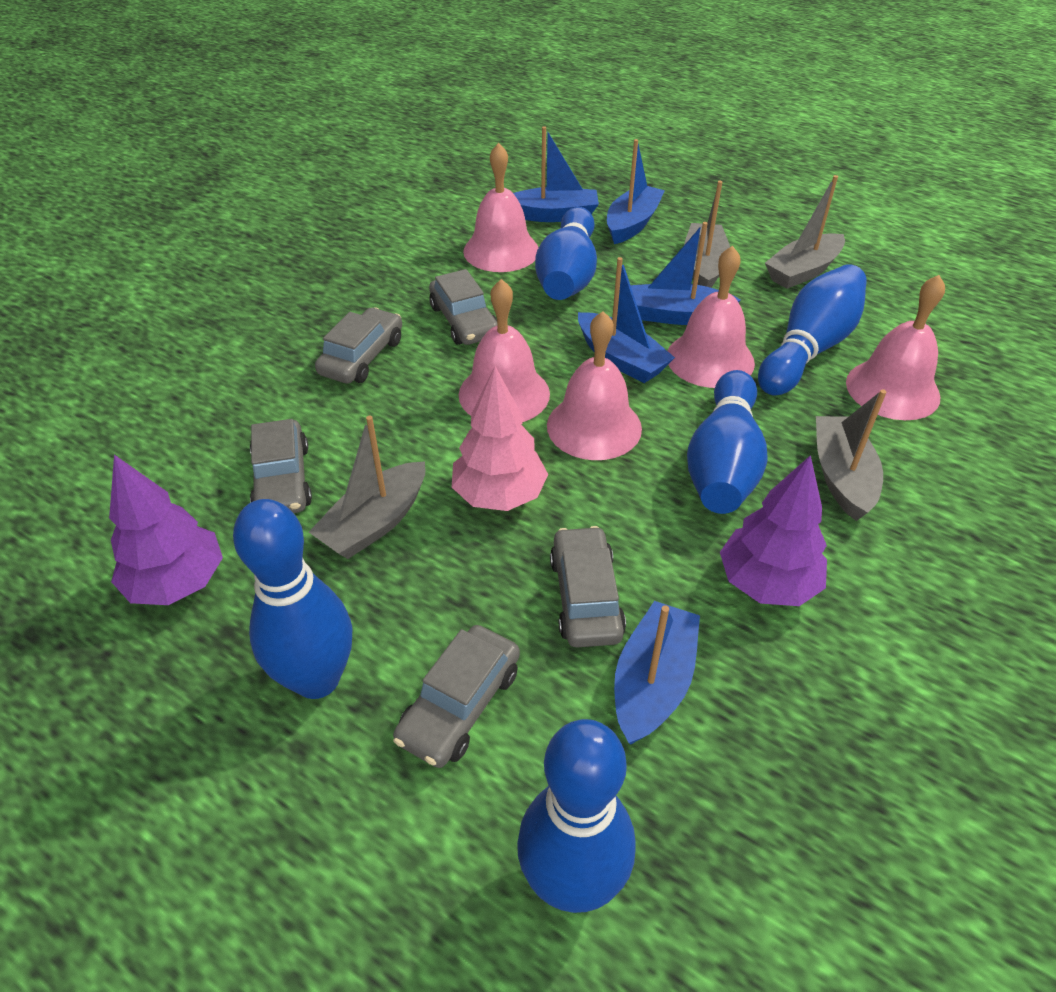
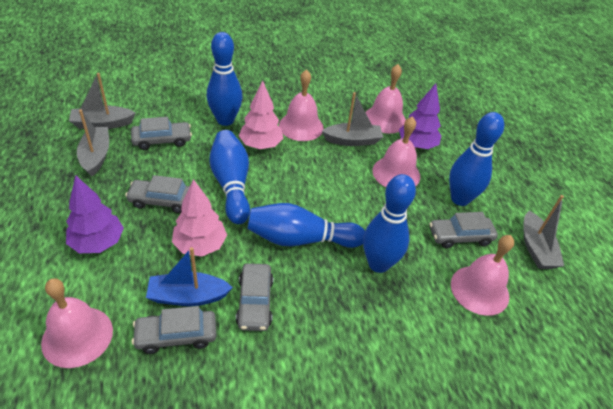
blue boat: 5 -> 1
pink tree: 1 -> 2

